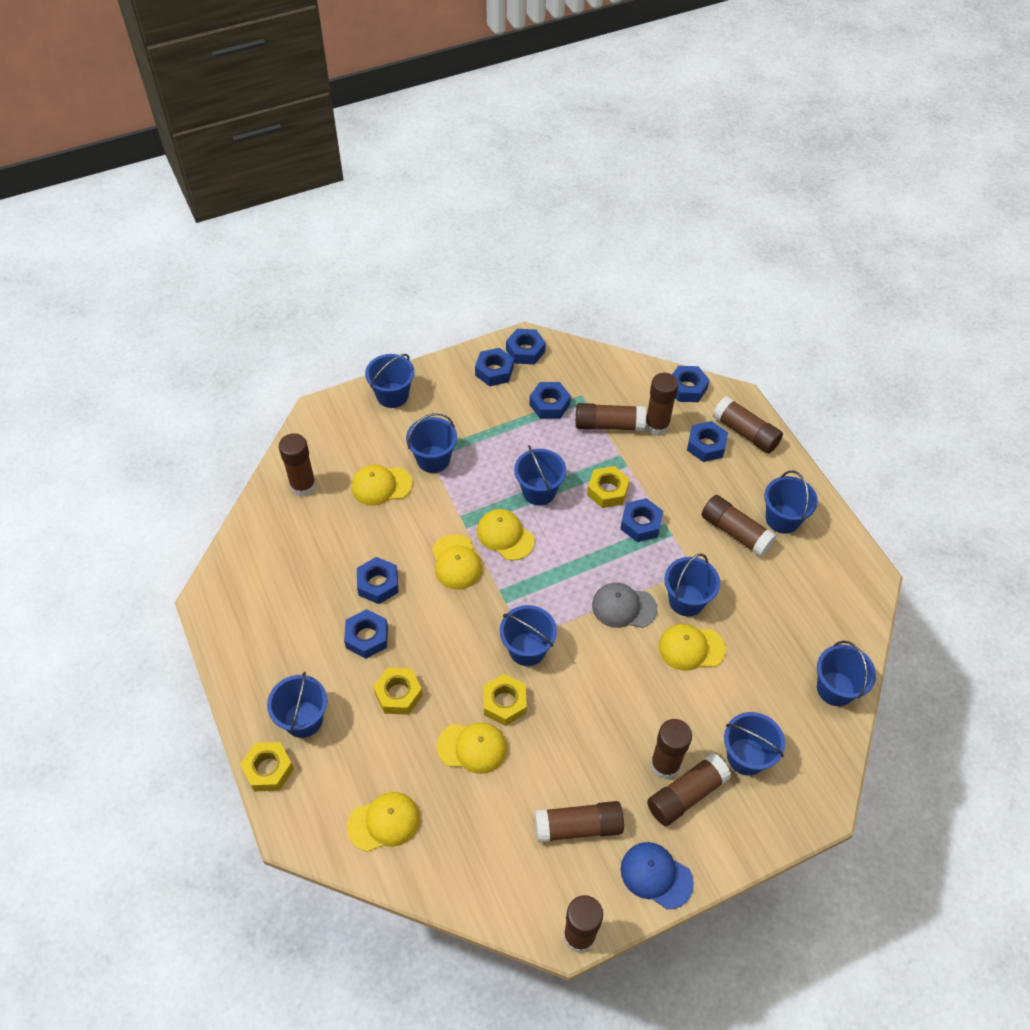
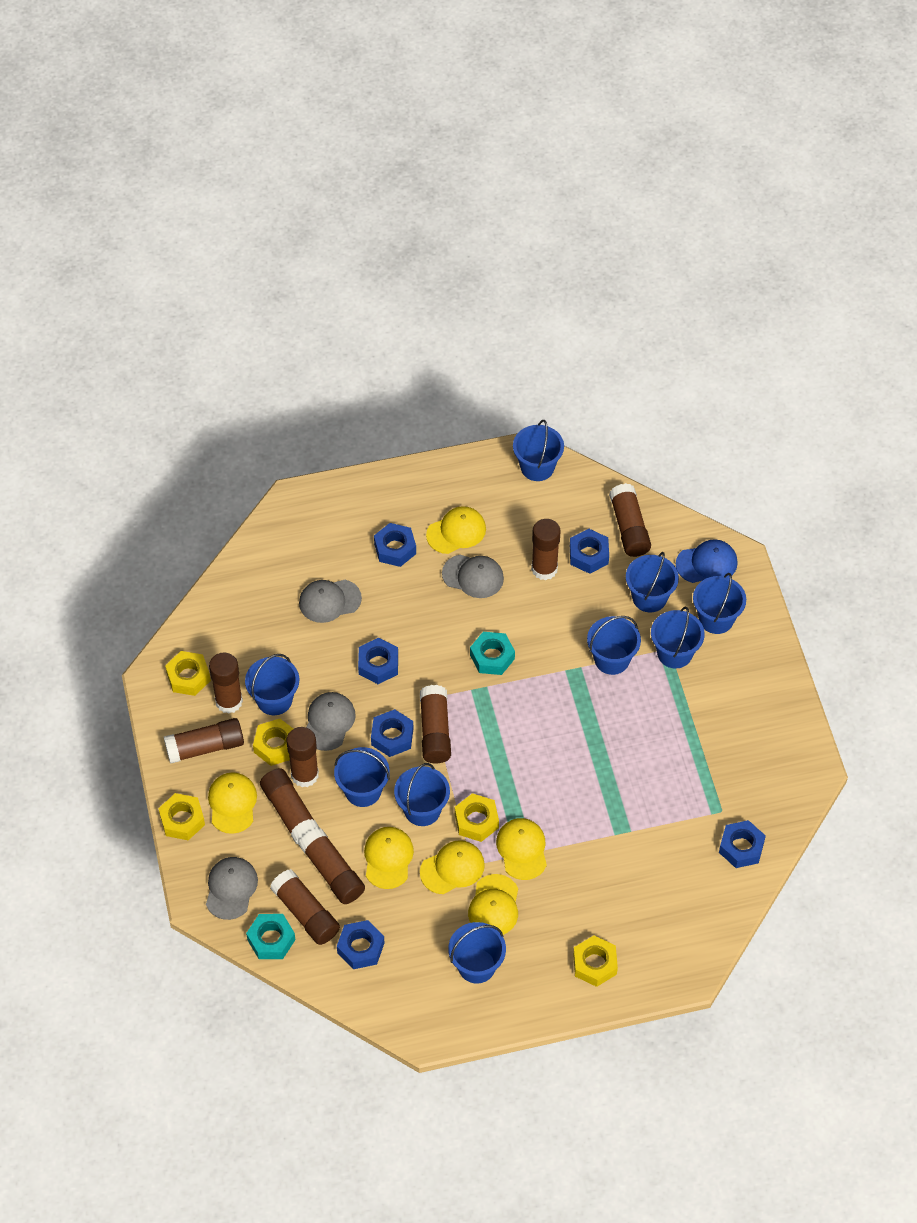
blue nut: 8 -> 6
grey cap: 1 -> 4
turquoise nut: 0 -> 2
yellow nut: 4 -> 5

